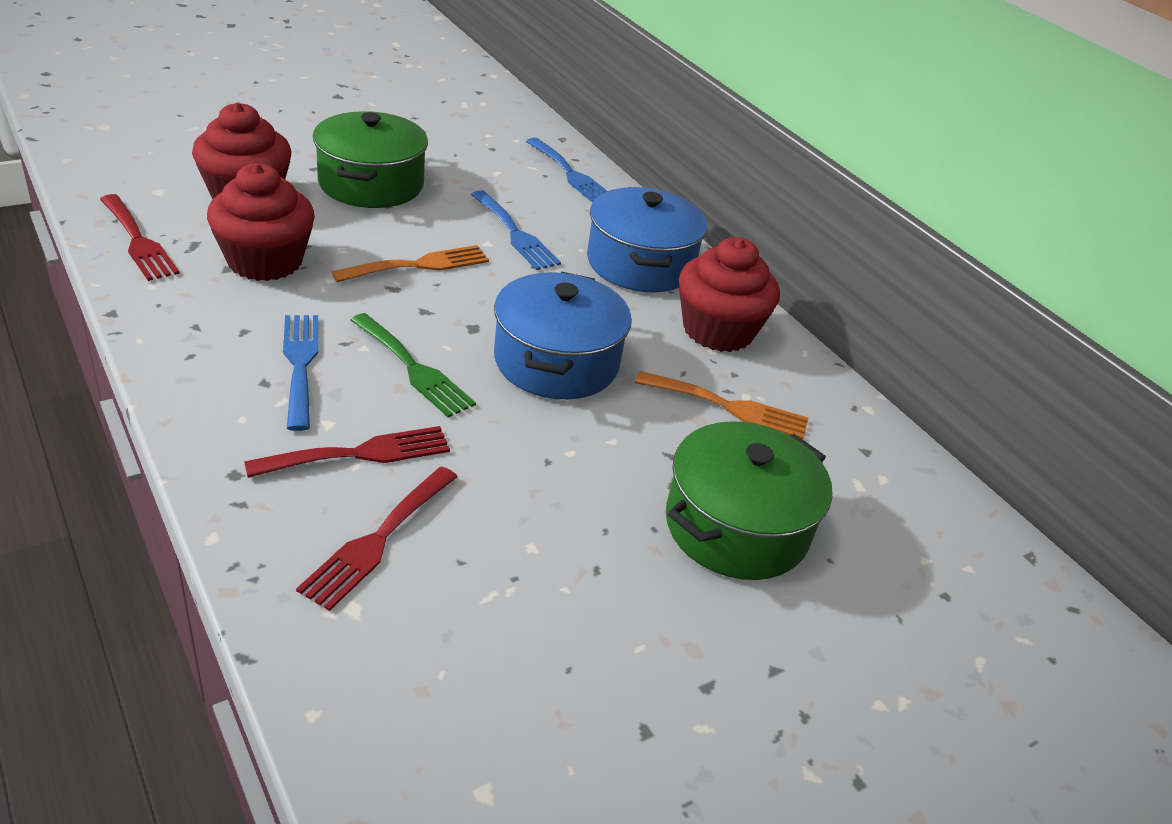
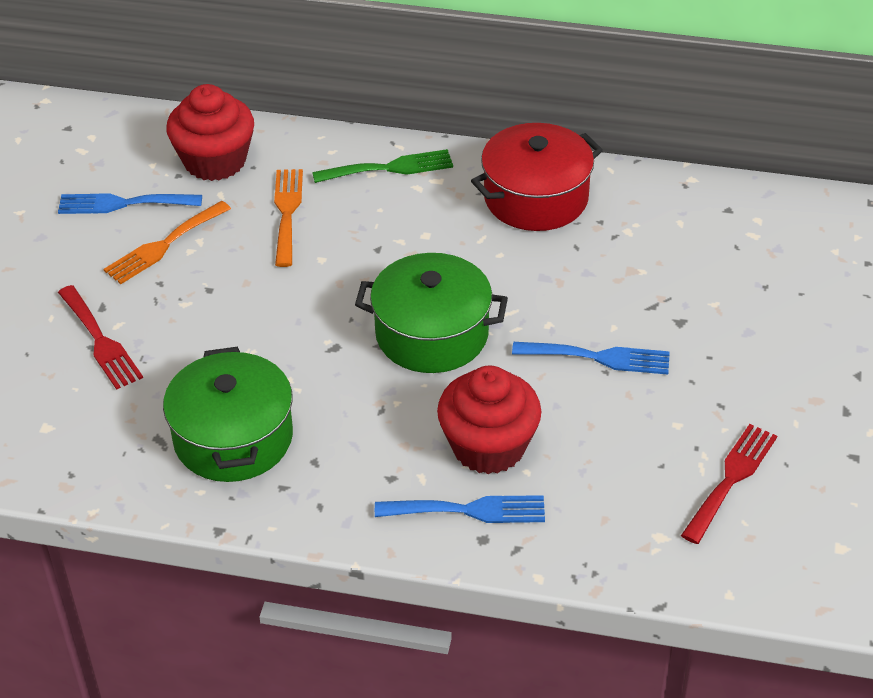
blue pot: 2 -> 0
red cupcake: 3 -> 2
red fork: 3 -> 2
red pot: 0 -> 1

